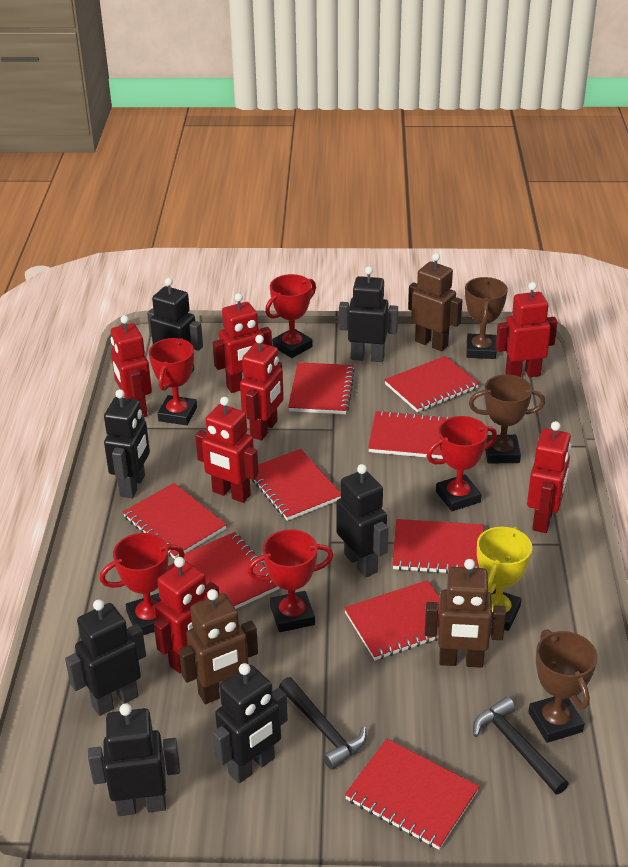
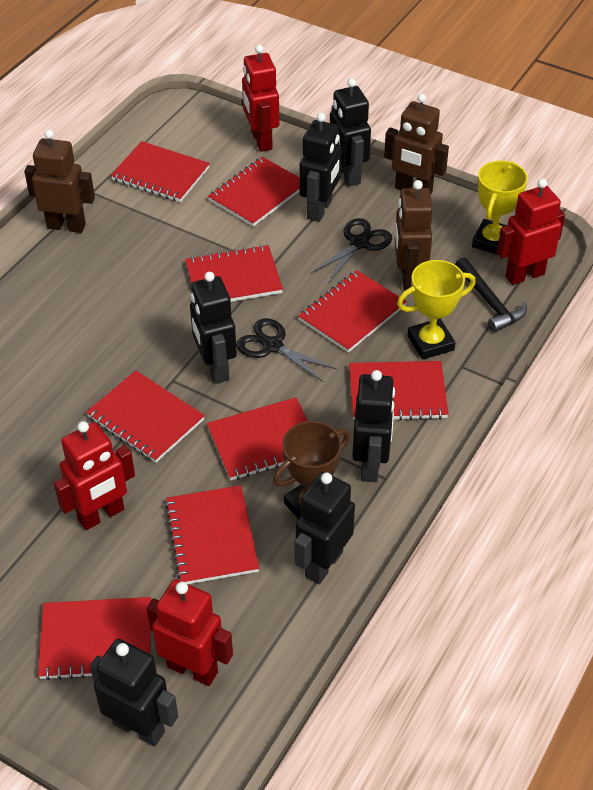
black hammer: 2 -> 1
black robot: 7 -> 6
black scissors: 0 -> 2
brown trophy: 3 -> 1
red robot: 7 -> 4
red trophy: 5 -> 0
yellow trophy: 1 -> 2

